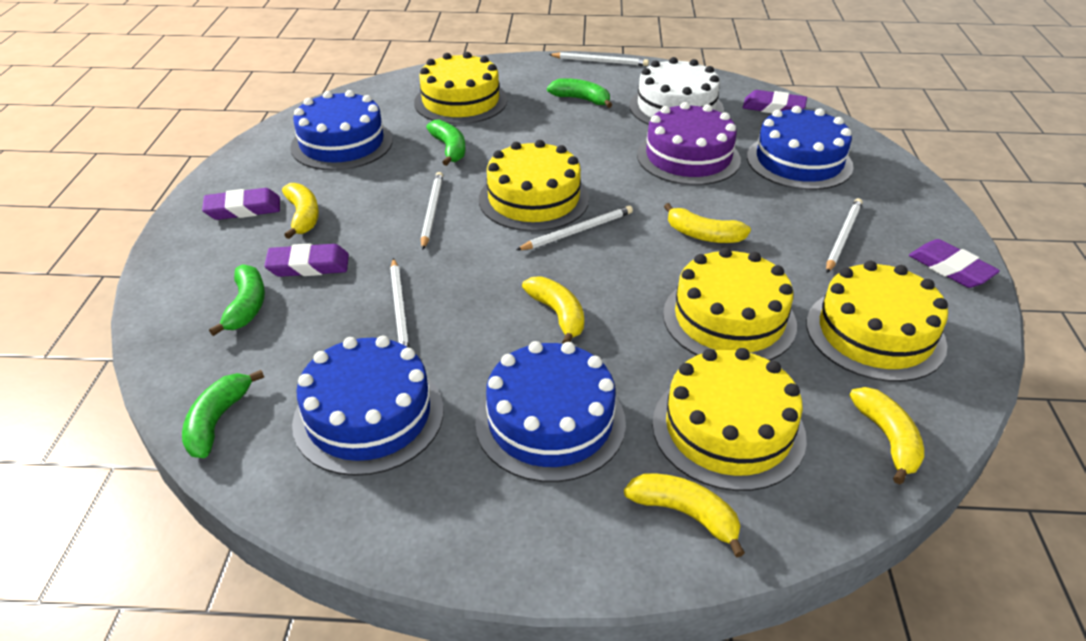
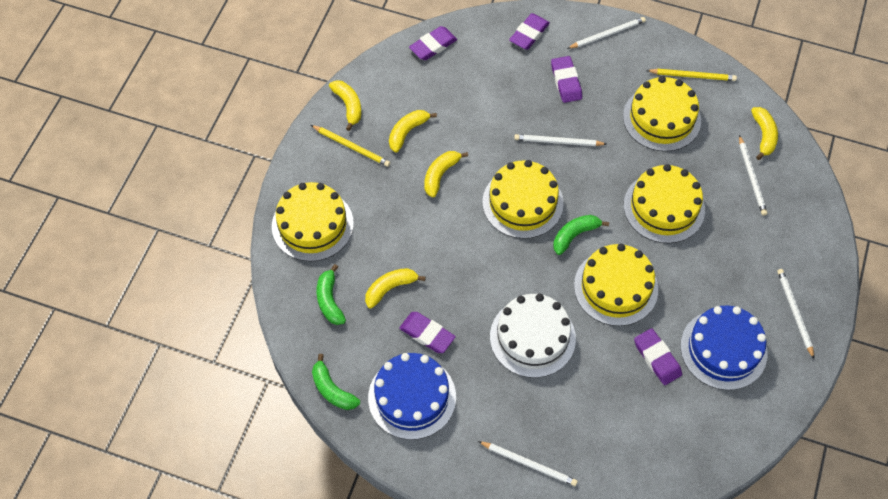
blue cake: 4 -> 2
green banana: 4 -> 3
purple cake: 1 -> 0
purple eraser: 4 -> 5
yellow pencil: 0 -> 2

